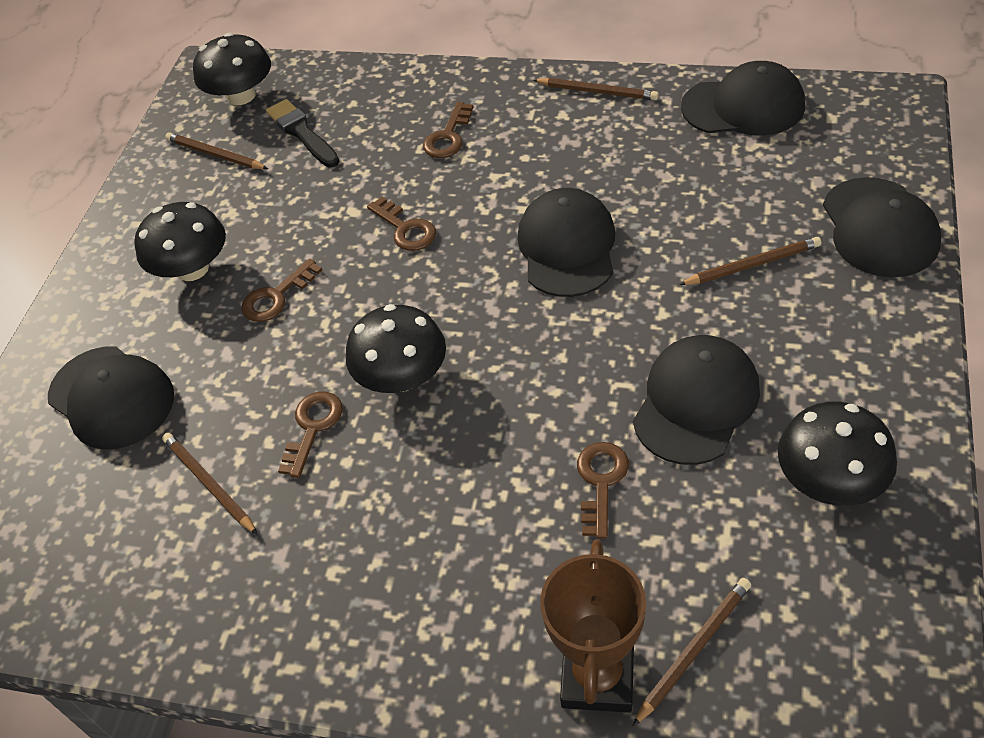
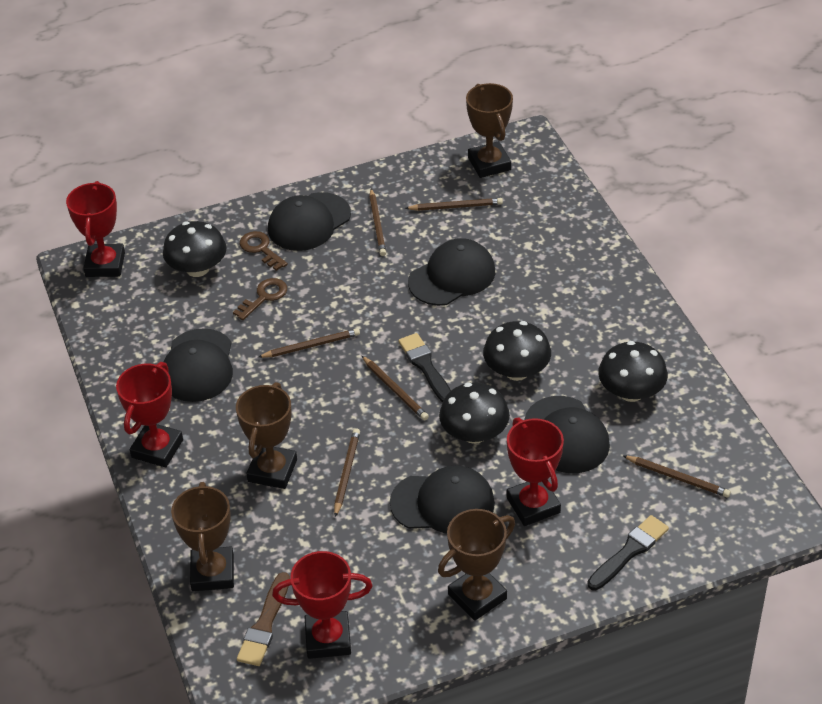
black brush: 1 -> 2
brown brush: 0 -> 1
brown key: 5 -> 2
brown pencil: 5 -> 6
brown trophy: 1 -> 4
red trophy: 0 -> 4

